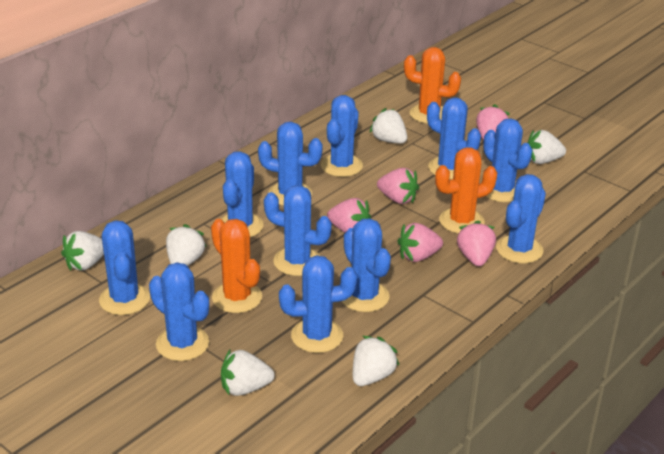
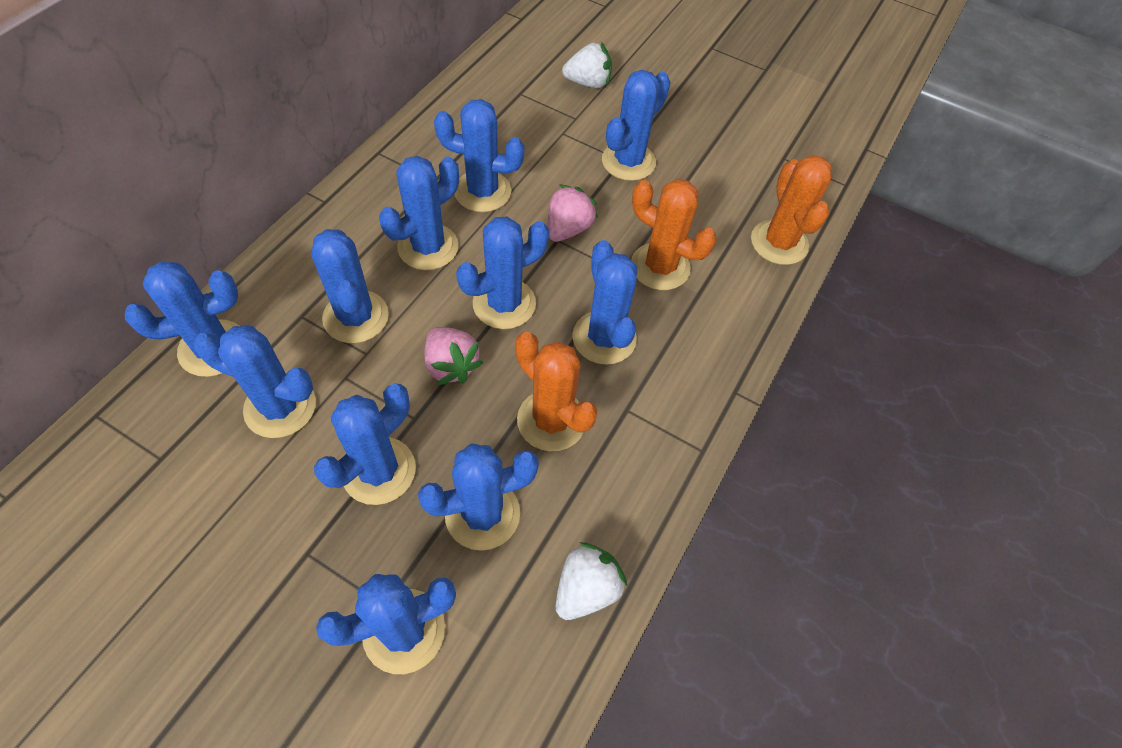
pink strawberry: 5 -> 2
white strawberry: 6 -> 2

